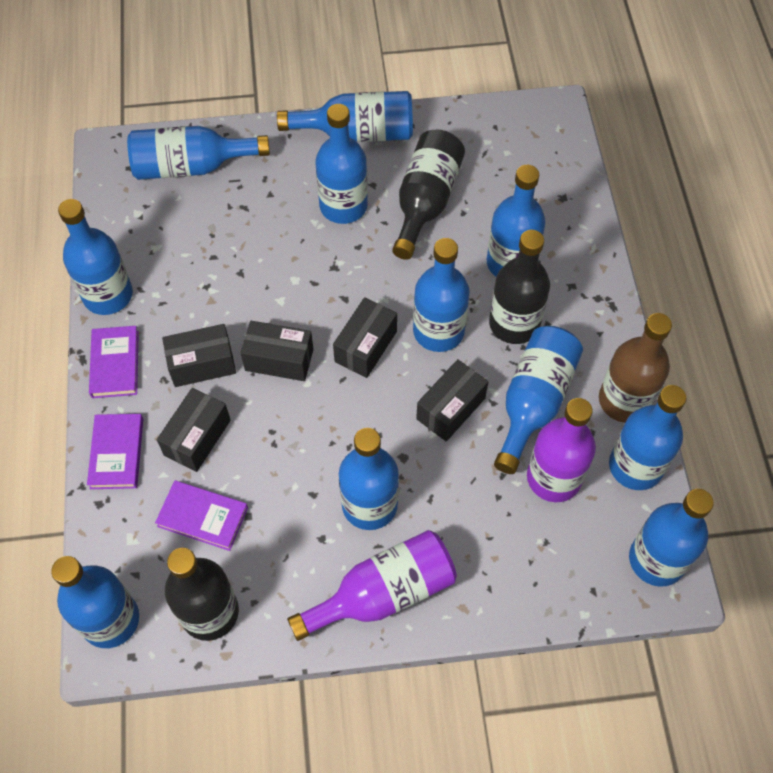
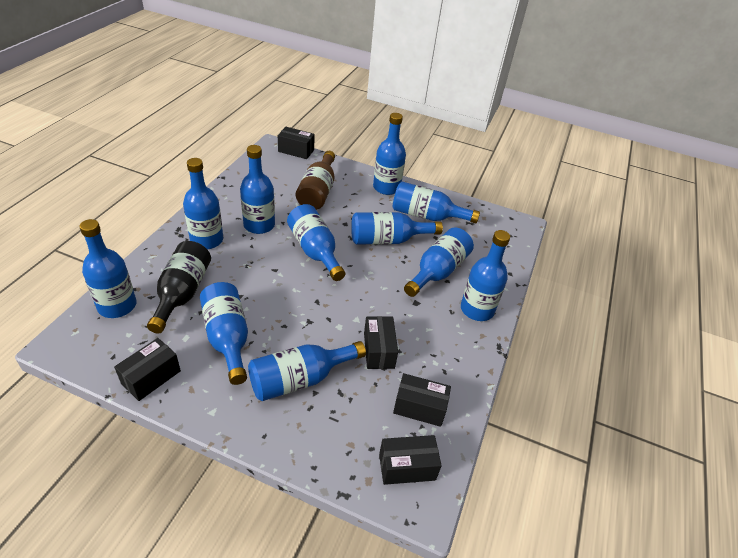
black bottle: 3 -> 1
purple book: 3 -> 0
purple bottle: 2 -> 0

